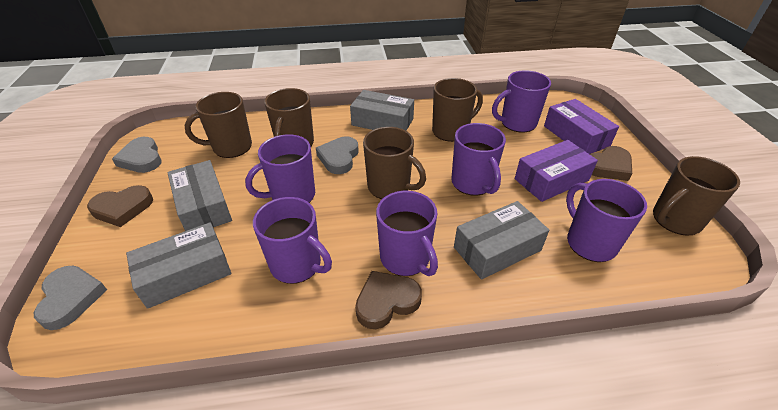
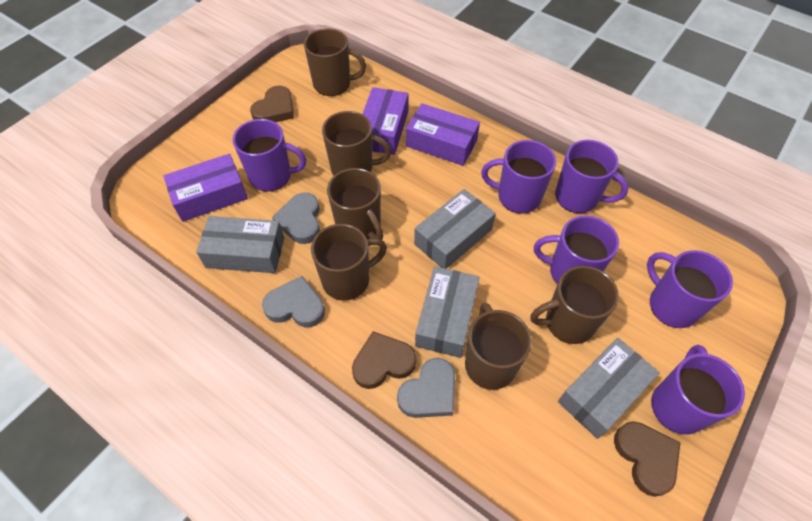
brown mug: 5 -> 6
purple box: 2 -> 3

